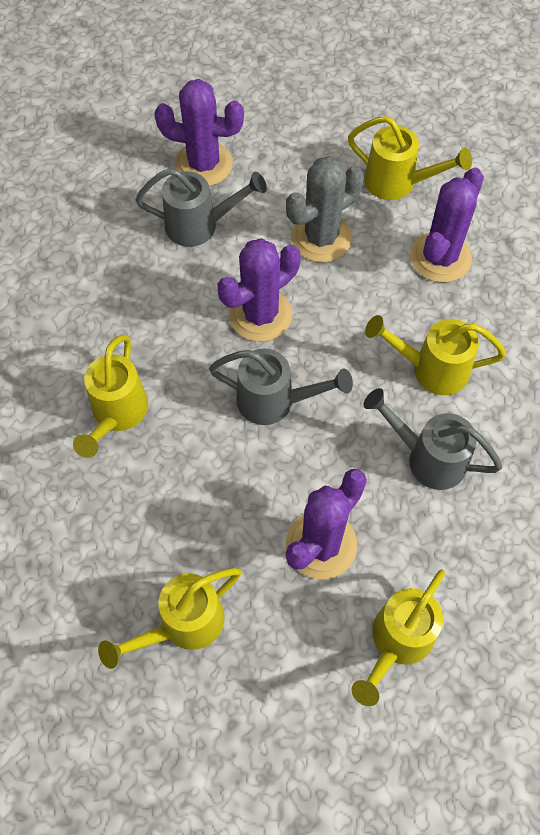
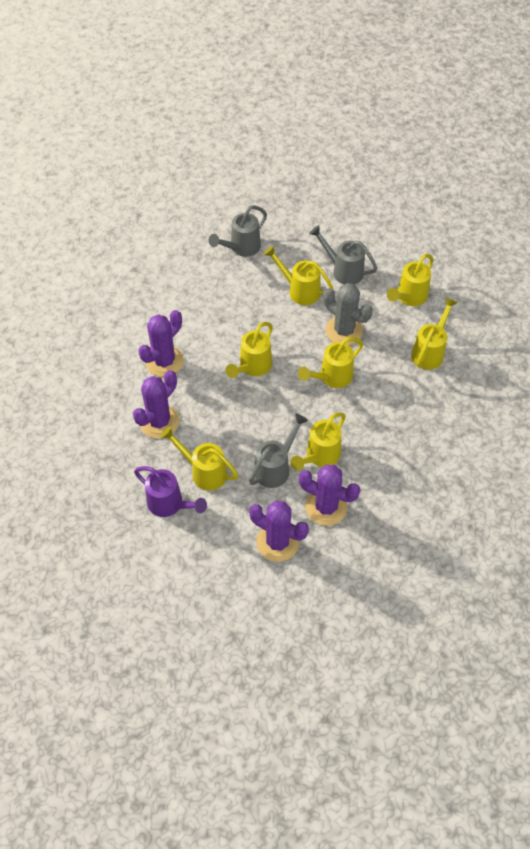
purple watering can: 0 -> 1
yellow watering can: 5 -> 7

